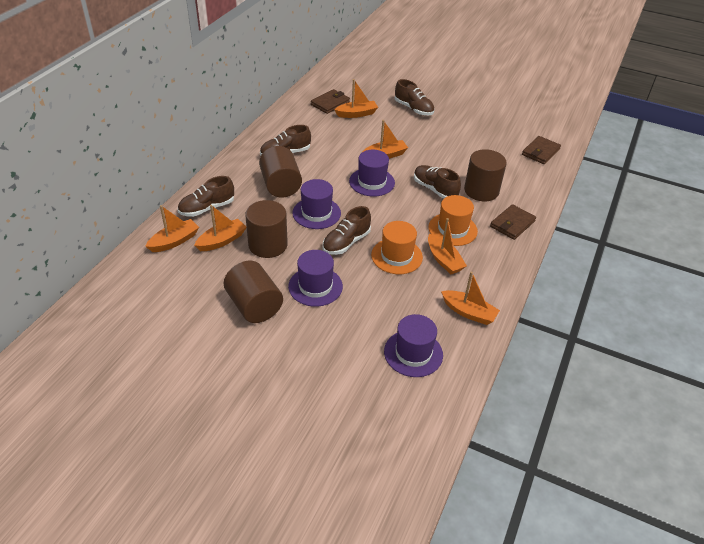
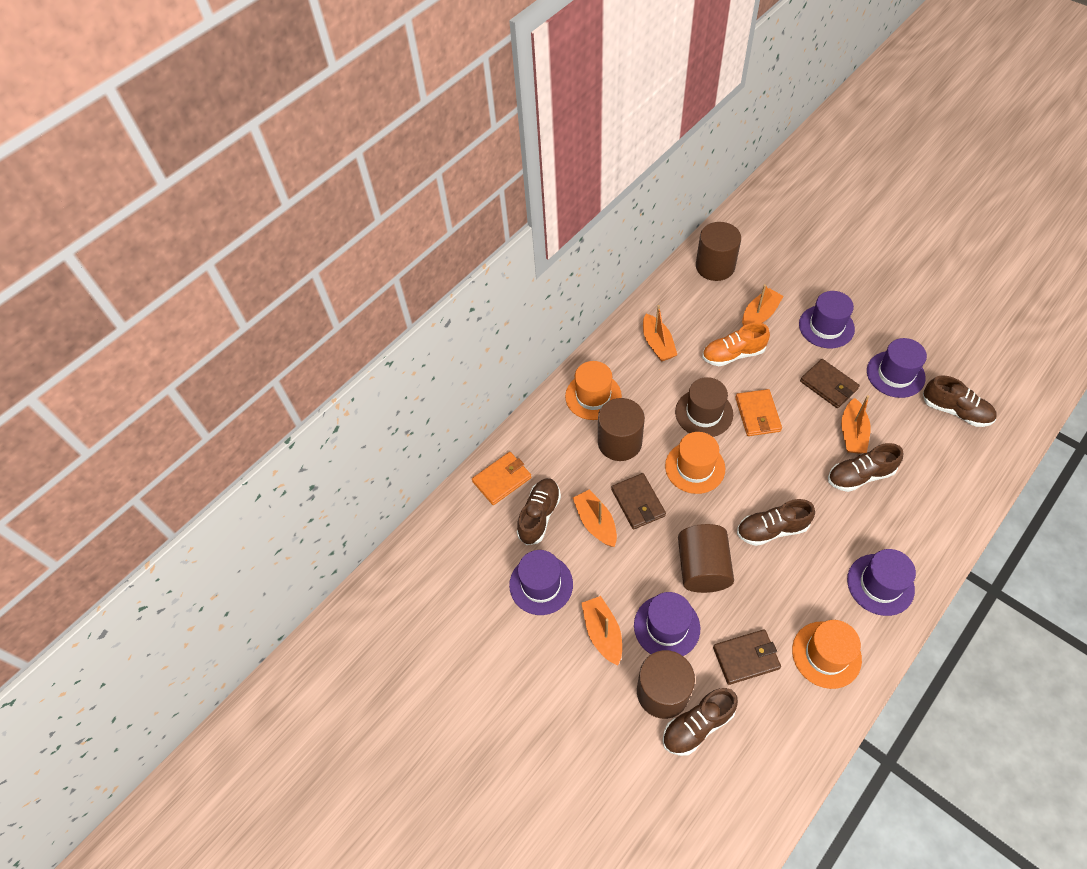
brown hat: 0 -> 1
orange boat: 6 -> 5
orange hat: 2 -> 3
orange shoe: 0 -> 1
orange wallet: 0 -> 2
purple hat: 4 -> 5

